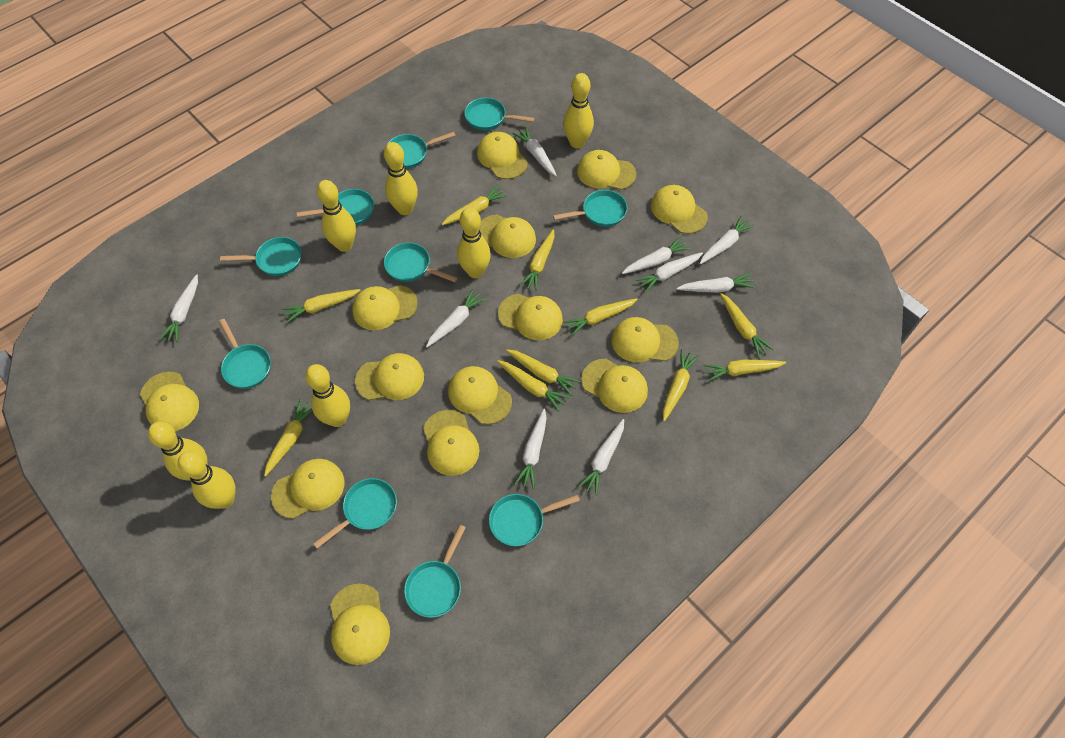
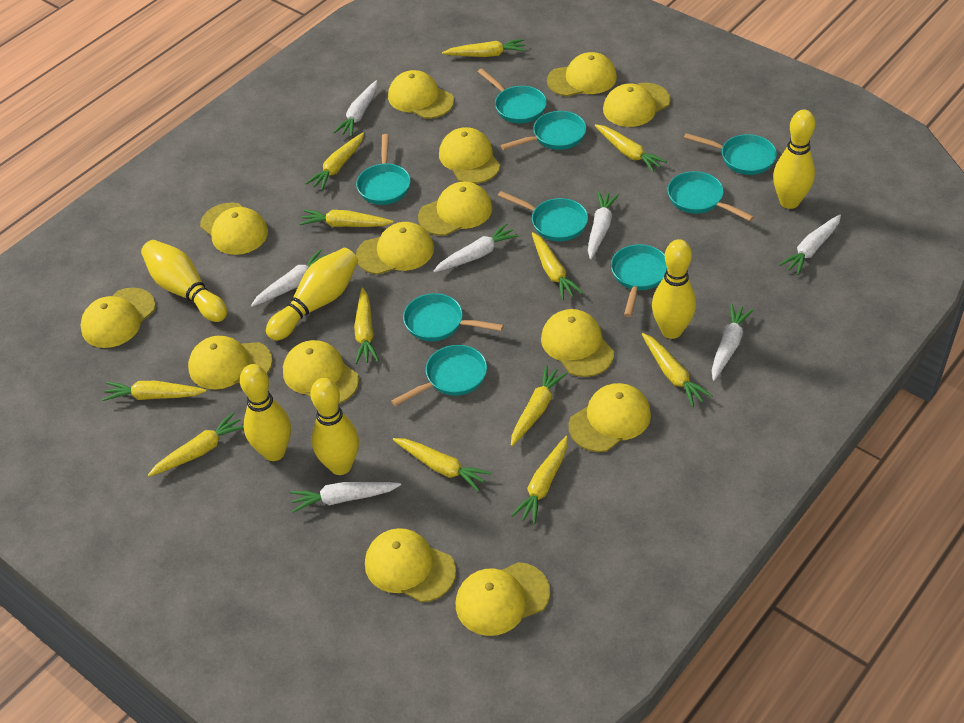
turquoise pan: 10 -> 9
white carrot: 9 -> 7
yellow bowling pin: 7 -> 6
yellow carrot: 10 -> 12

